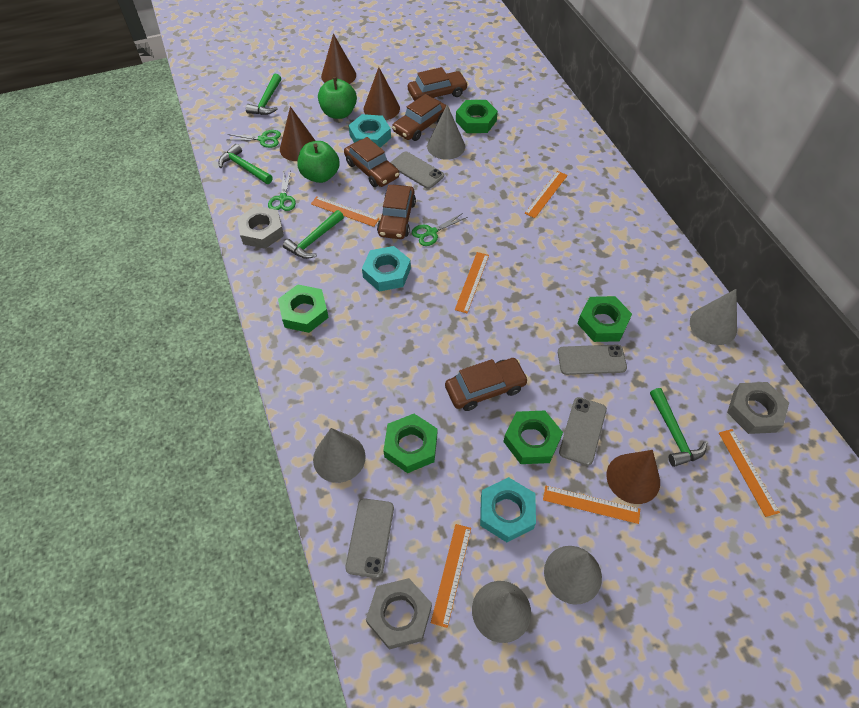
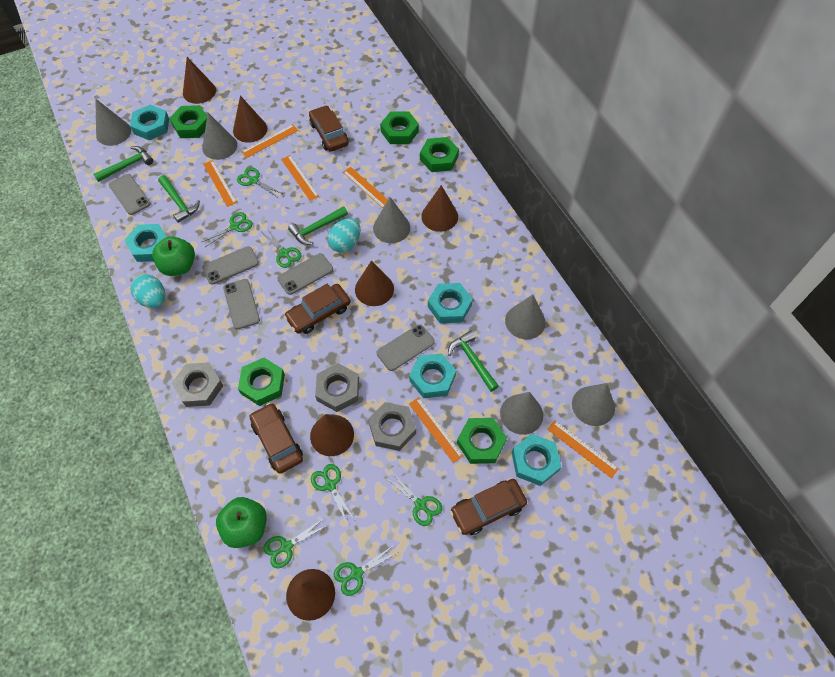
brown car: 5 -> 4
brown cone: 4 -> 6
green scissors: 3 -> 7
grey cone: 5 -> 6
grey phone: 4 -> 5
turquoise egg: 0 -> 2
turquoise nut: 3 -> 5

